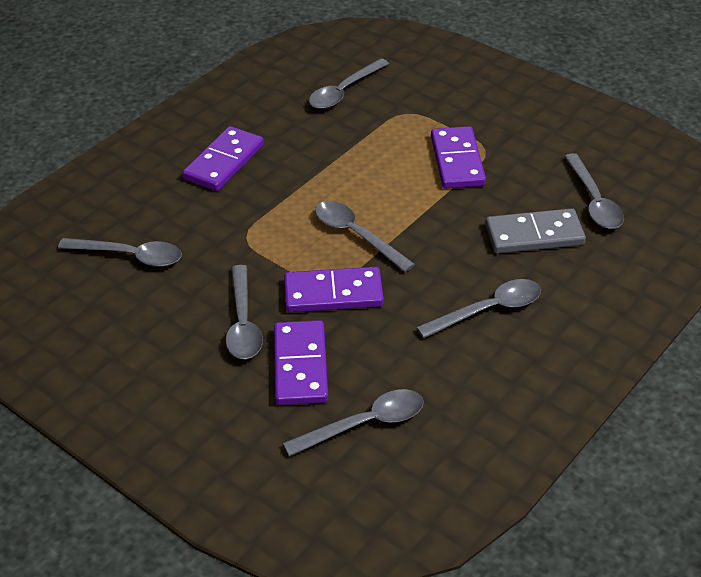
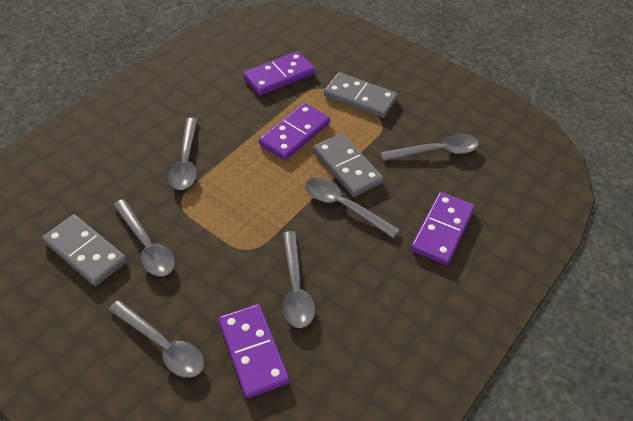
grey domino: 1 -> 3
grey spoon: 7 -> 6

